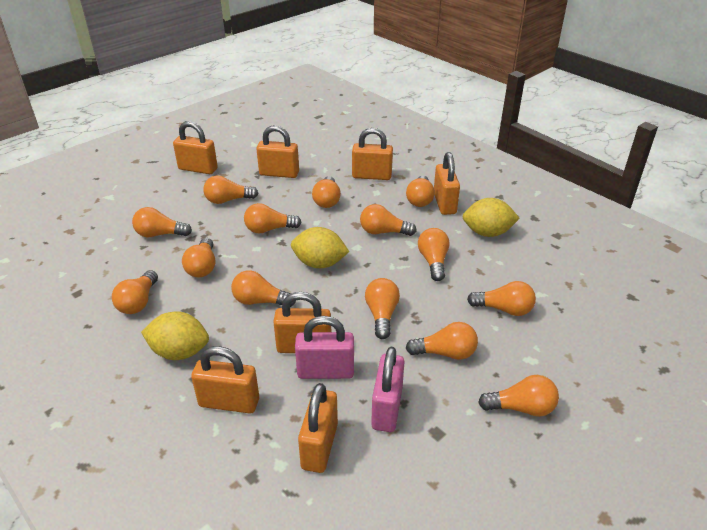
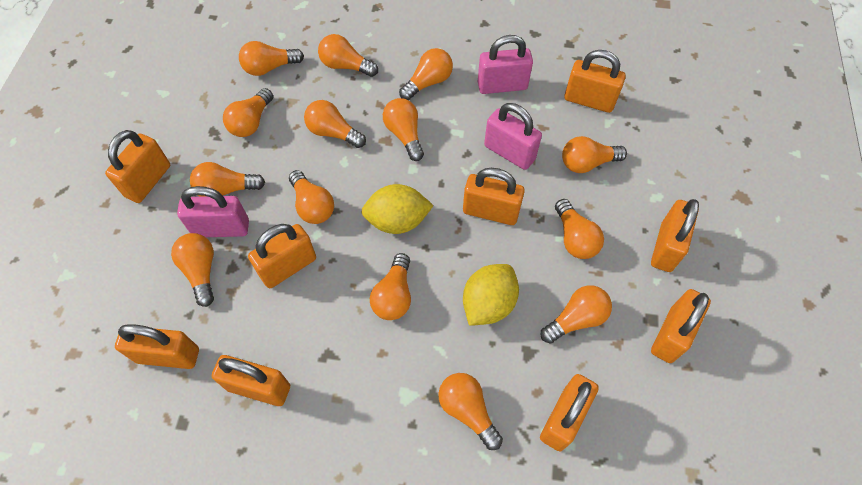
orange padlock: 7 -> 9
pink padlock: 2 -> 3
yellow lemon: 3 -> 2

